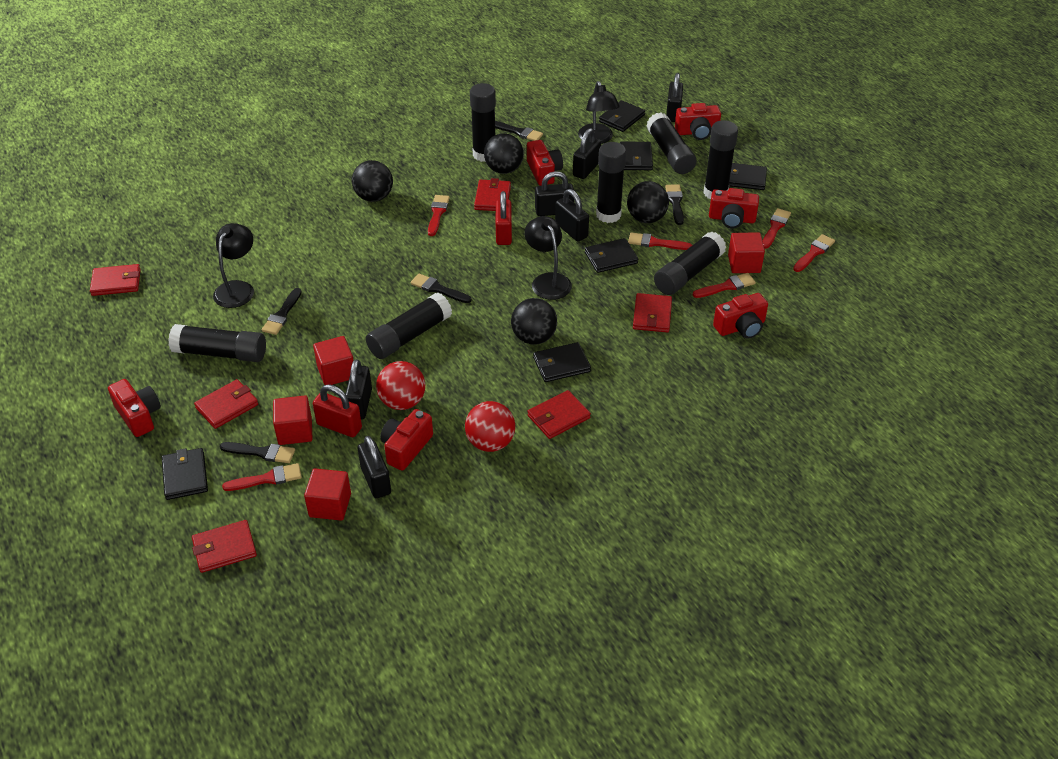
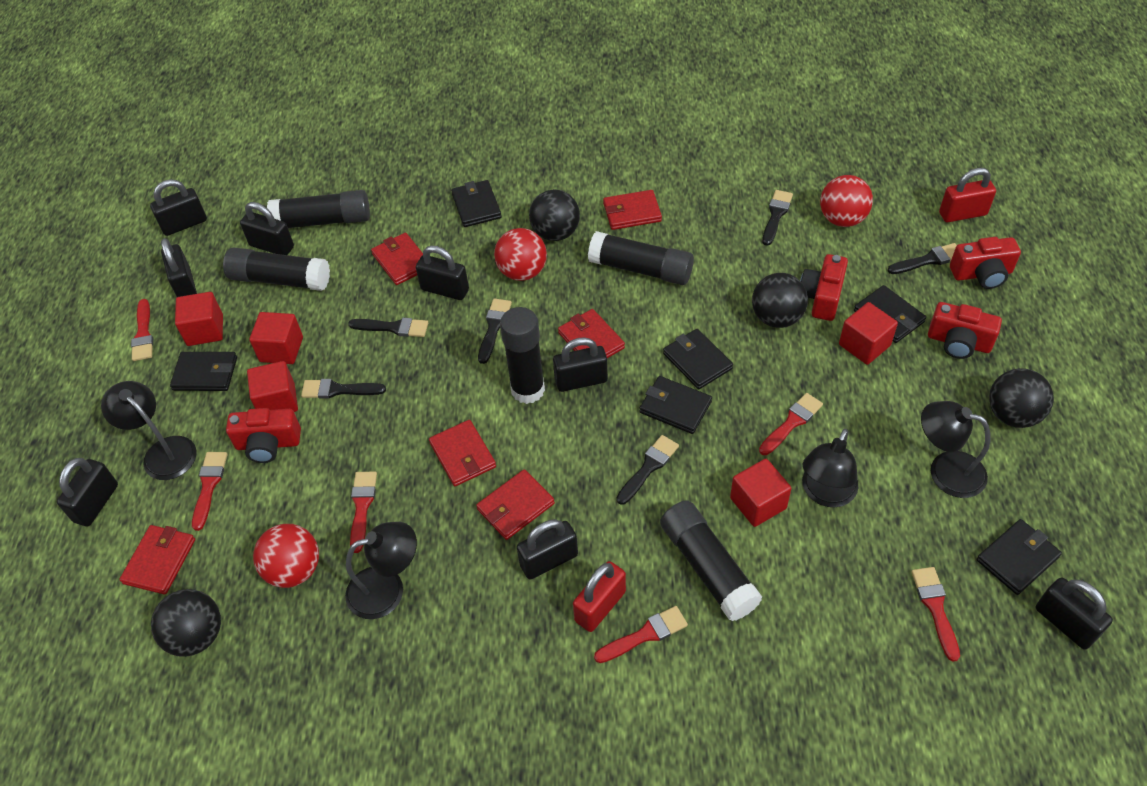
black brush: 5 -> 6
black glue stick: 7 -> 5
black lamp: 3 -> 4
black padlock: 6 -> 8
red ball: 2 -> 3
red camera: 6 -> 4
red cube: 4 -> 5

